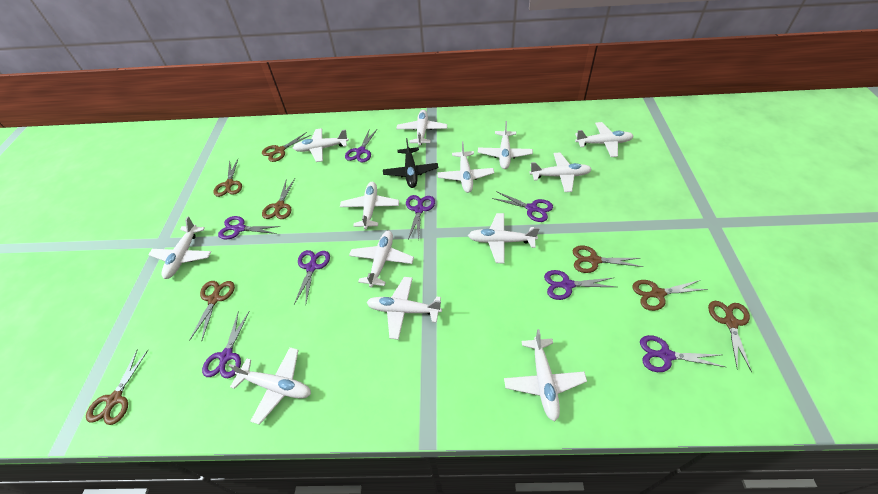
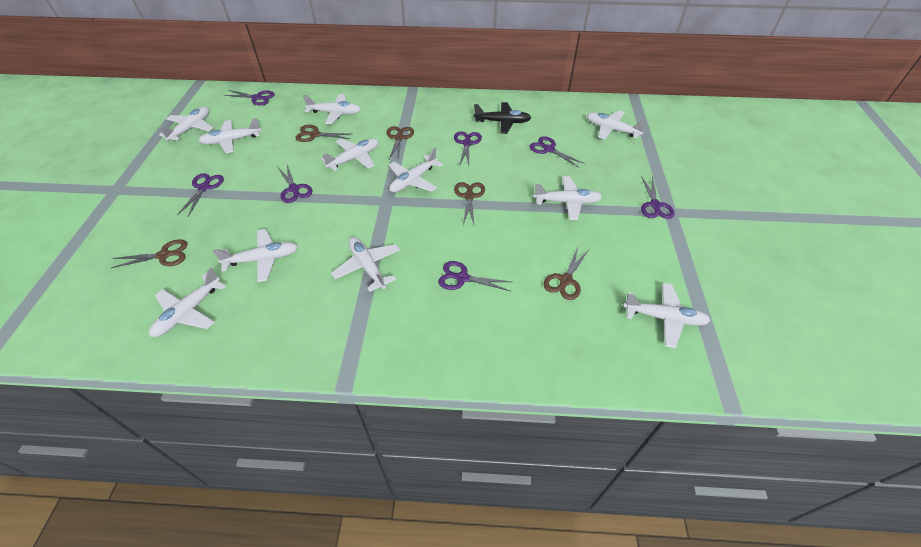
brown scissors: 8 -> 5
purple scissors: 8 -> 7
white plane: 13 -> 11

